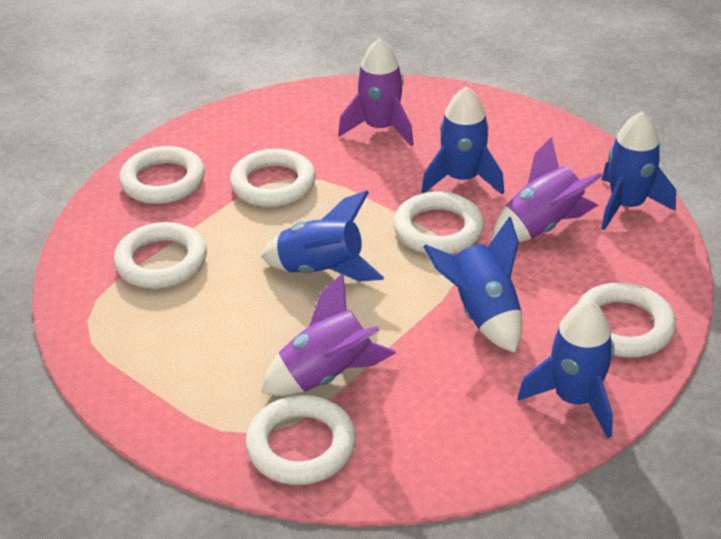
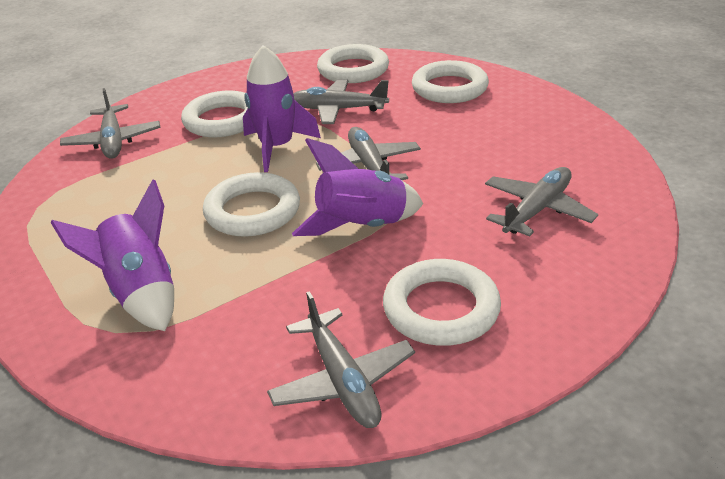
blue rocket: 5 -> 0
grey plane: 0 -> 5
white ring: 6 -> 5

